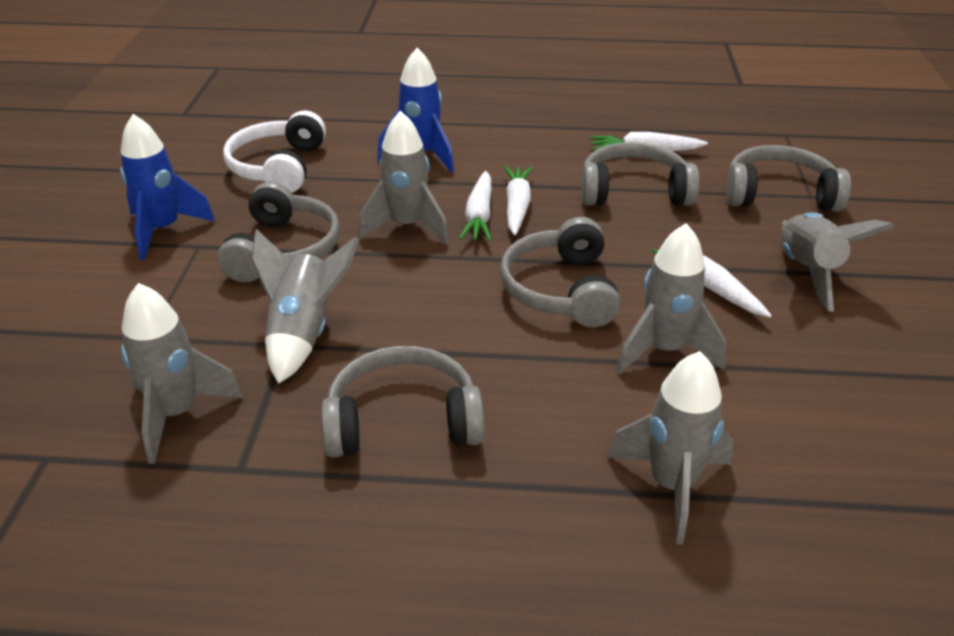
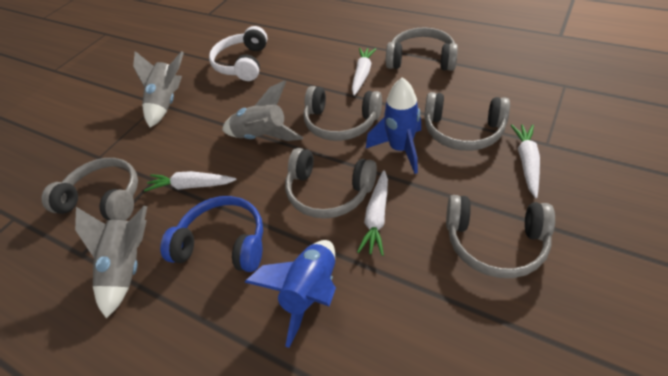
blue headphones: 0 -> 1
grey headphones: 5 -> 6
grey rocket: 6 -> 3

